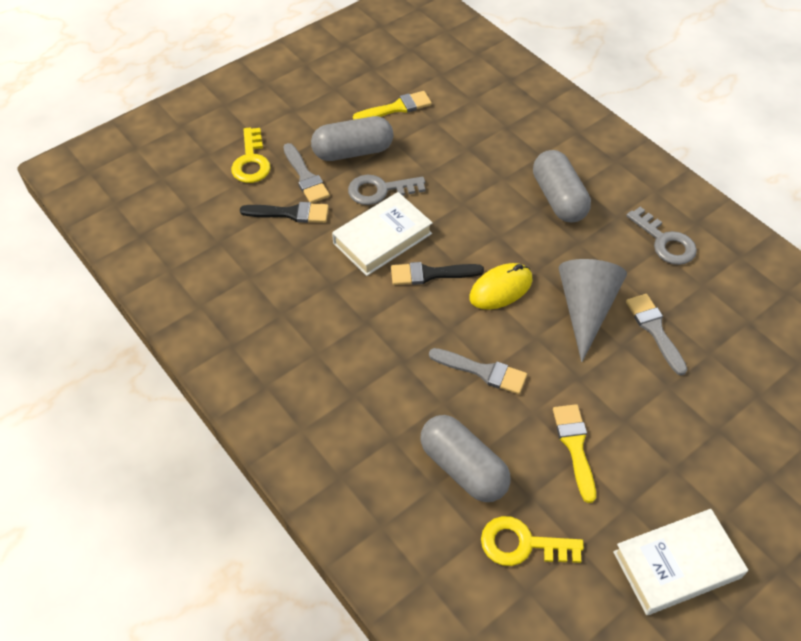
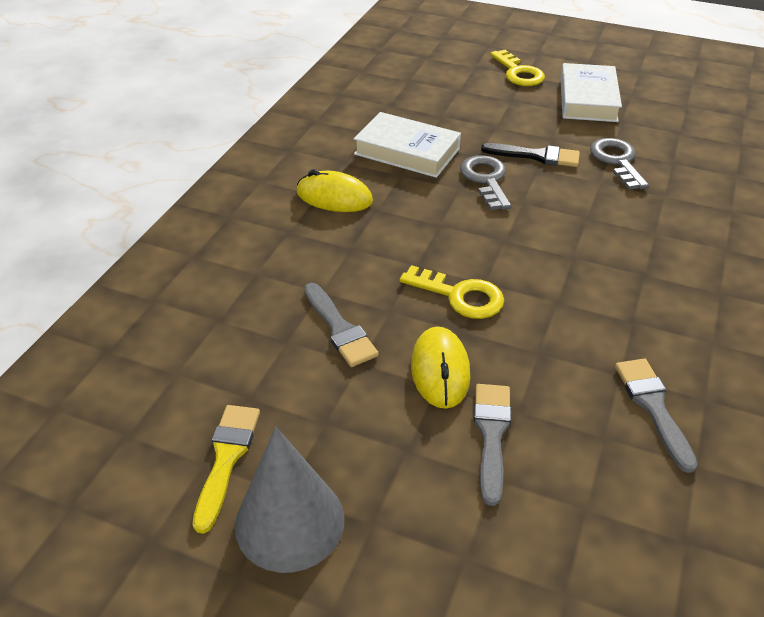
black brush: 2 -> 1
grey capsule: 3 -> 0
yellow brush: 2 -> 1
yellow mouse: 1 -> 2

